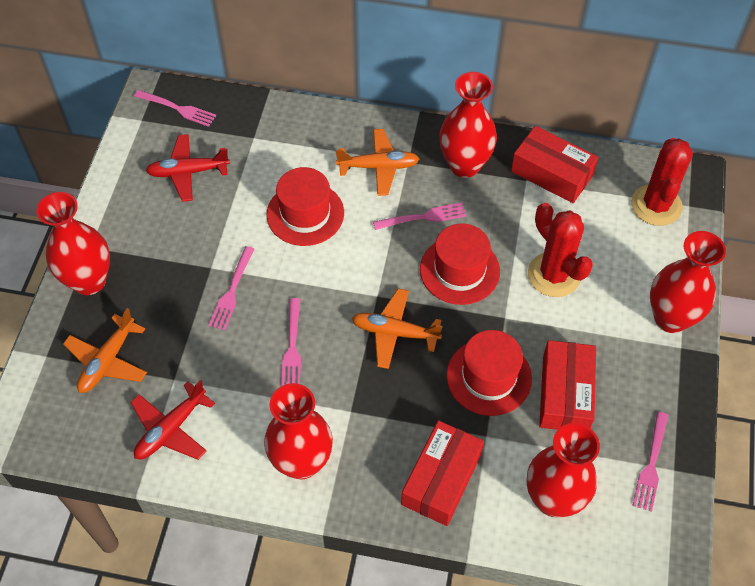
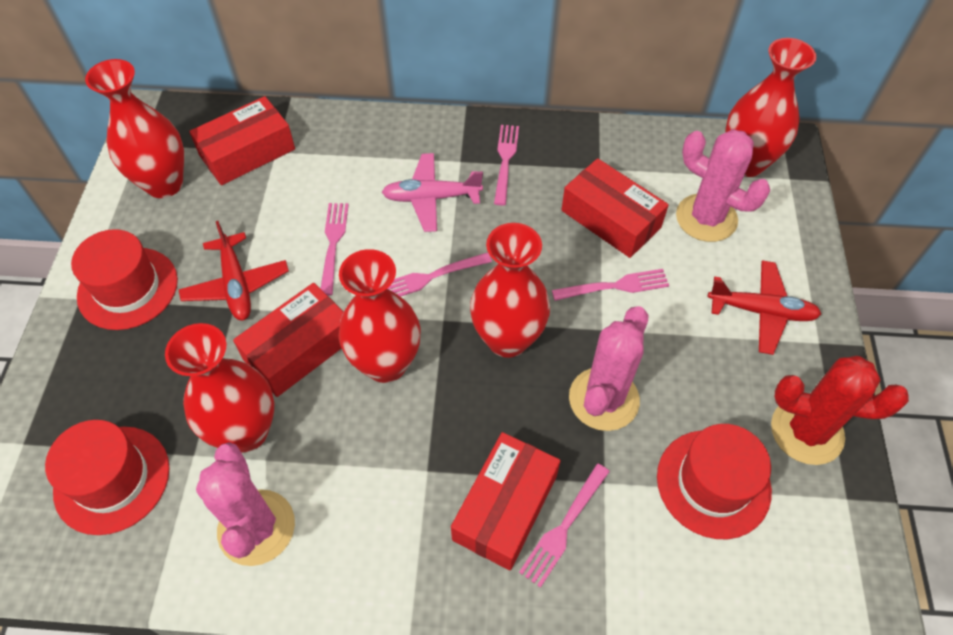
orange plane: 3 -> 0
pink cactus: 0 -> 3
pink plane: 0 -> 1
red box: 3 -> 4
red cactus: 2 -> 1

